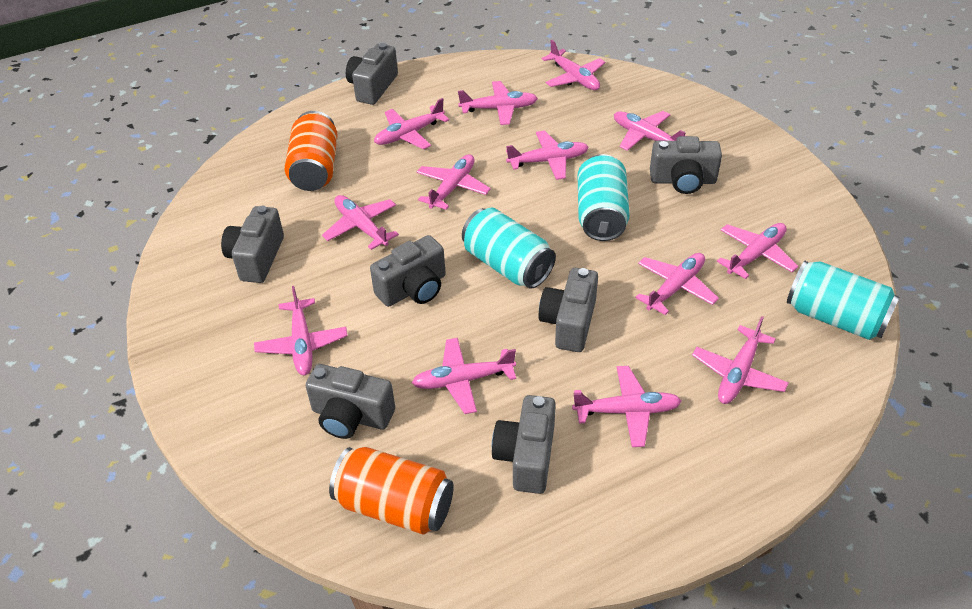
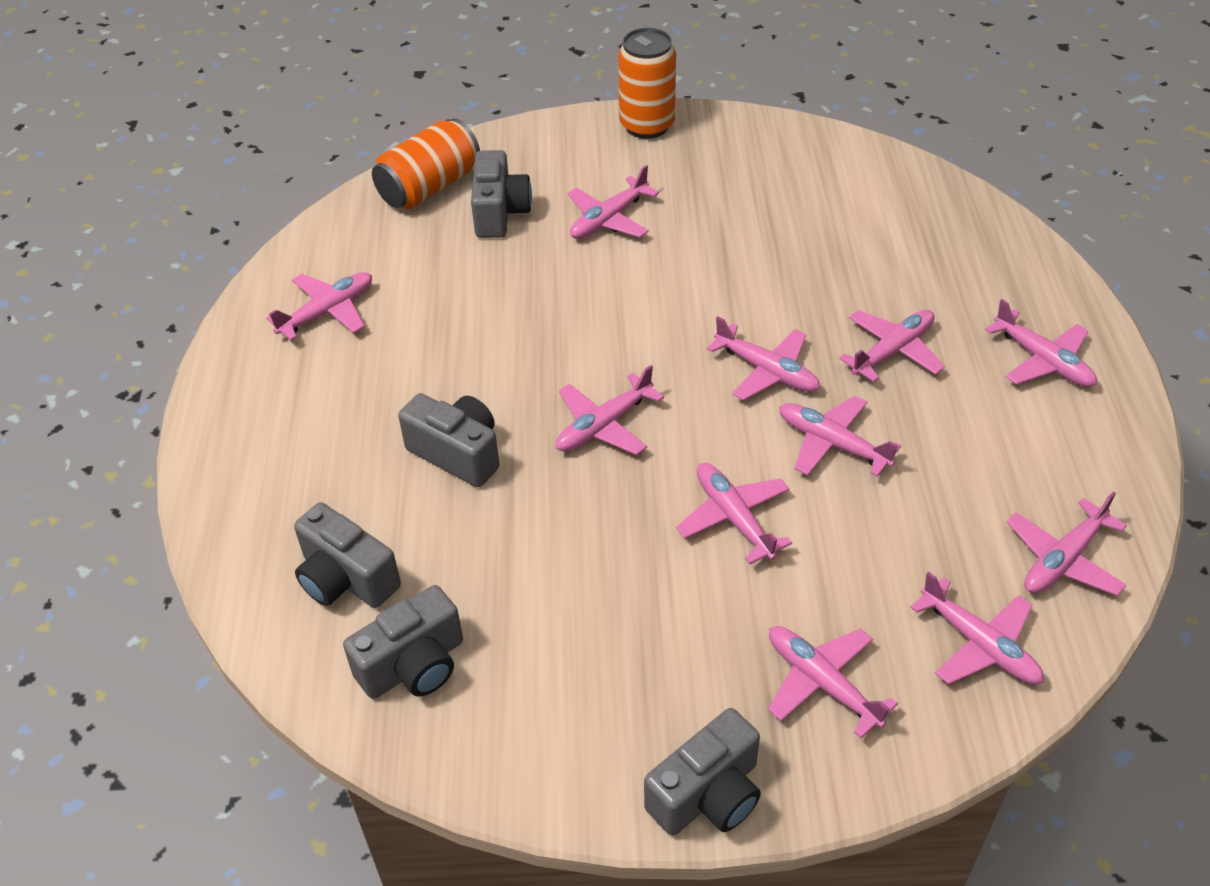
grey camera: 7 -> 5
pink plane: 13 -> 11
turquoise can: 3 -> 0

